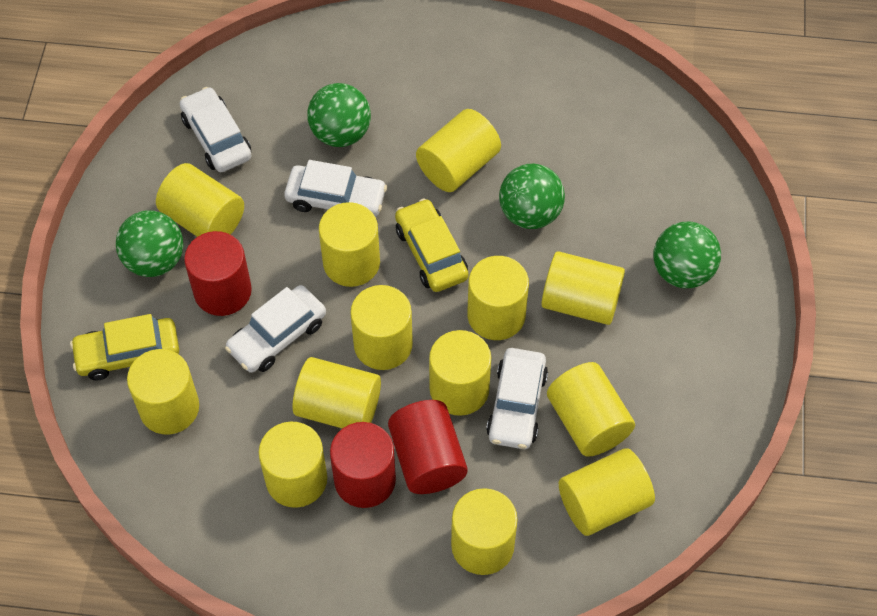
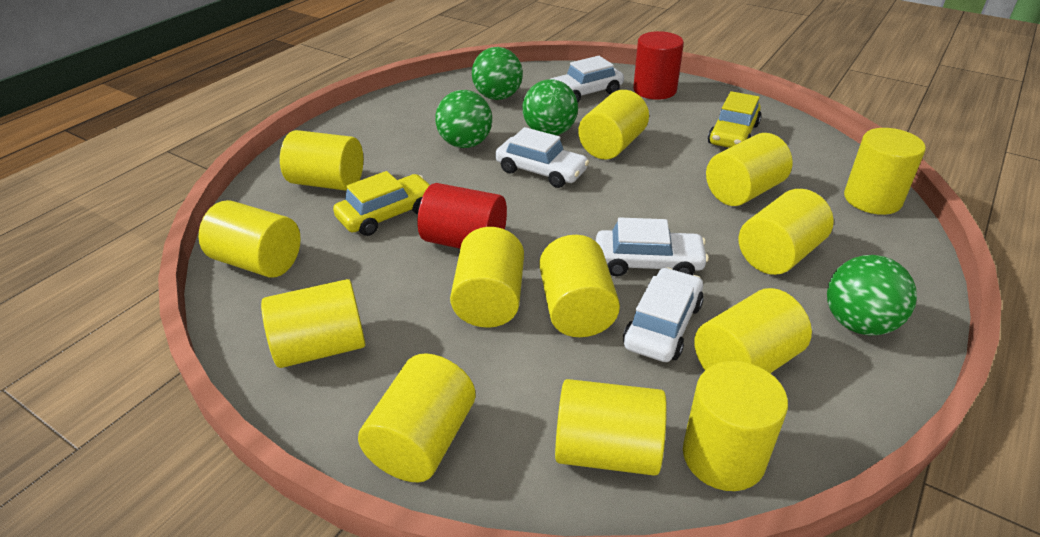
red cylinder: 3 -> 2

